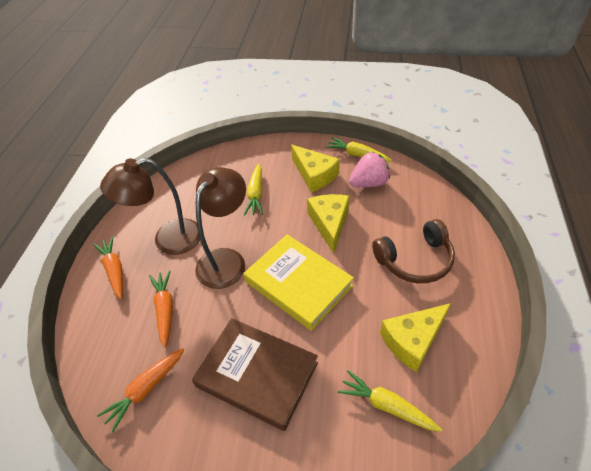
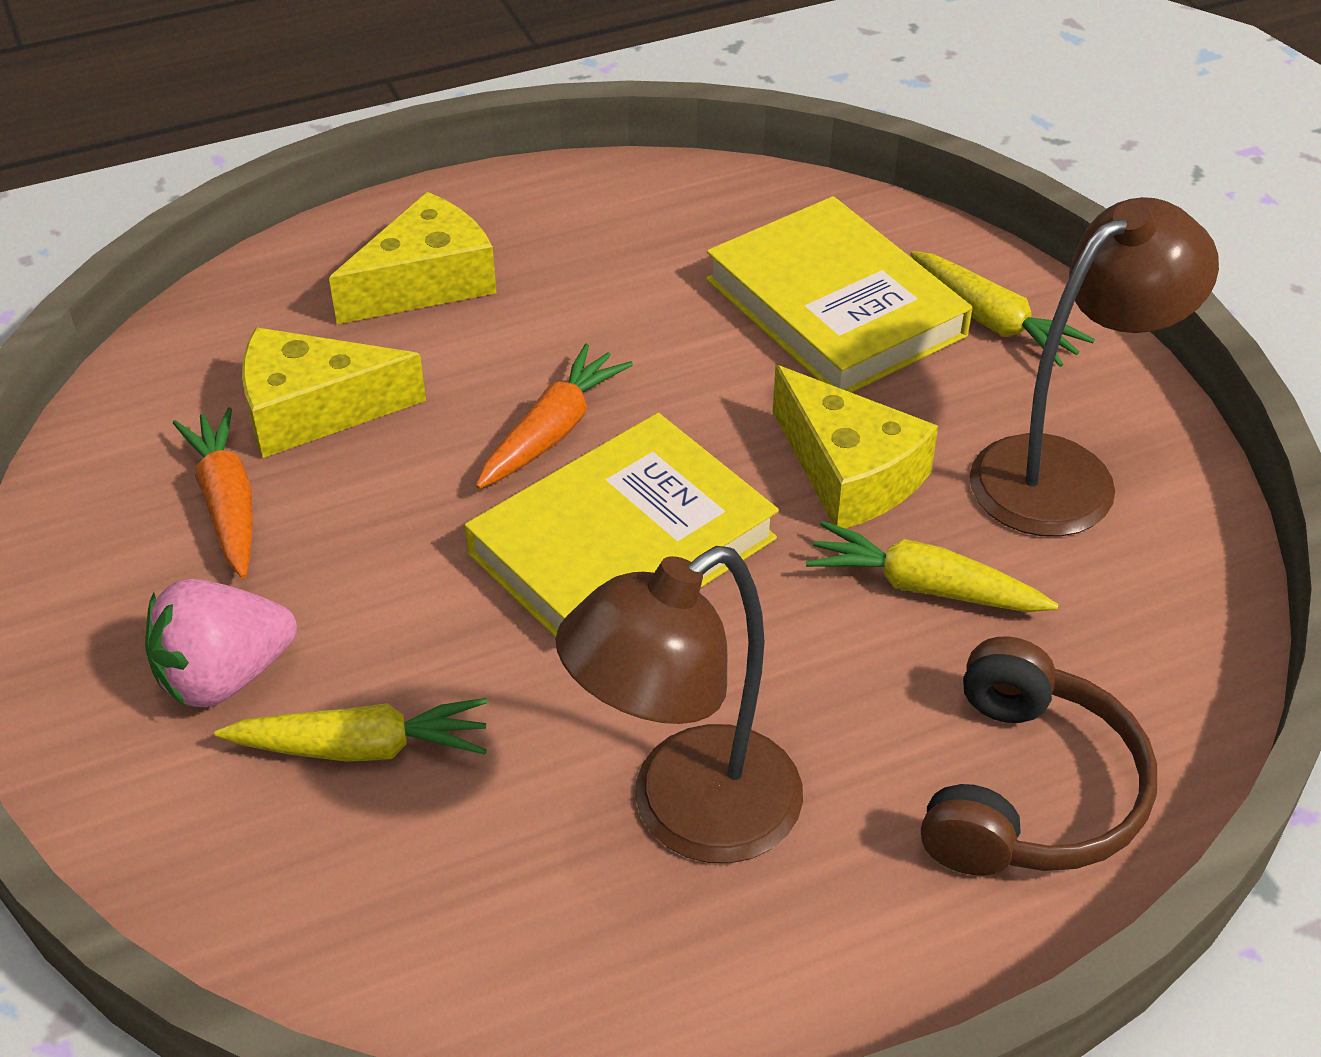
brown book: 1 -> 0
orange carrot: 3 -> 2
yellow book: 1 -> 2

